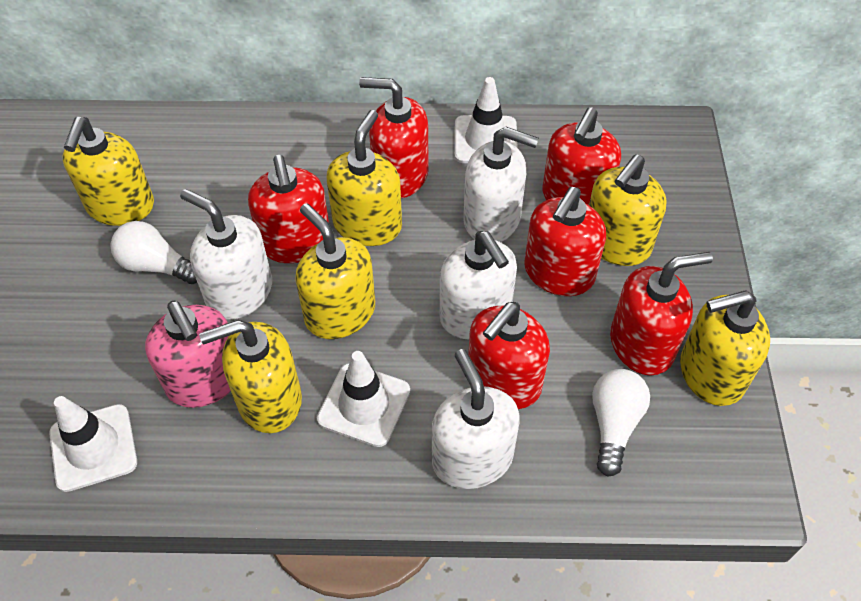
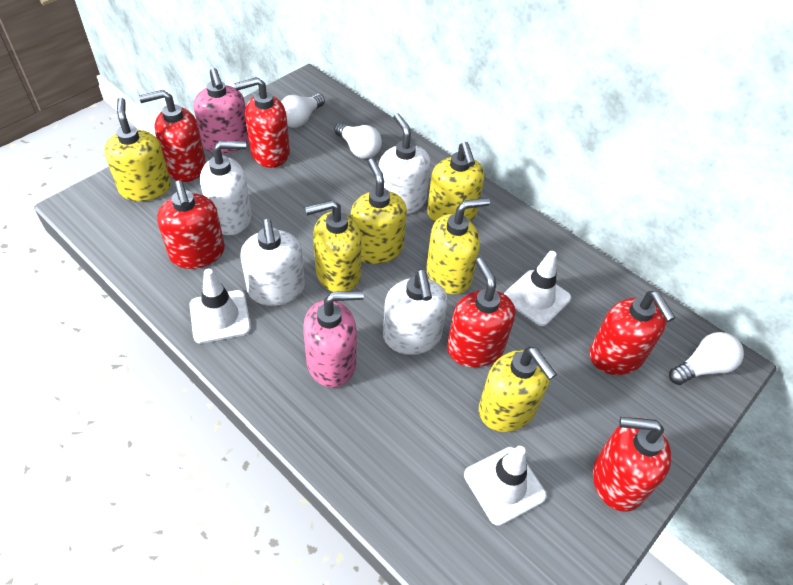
pink soap dispenser: 1 -> 2
white light bulb: 2 -> 3

